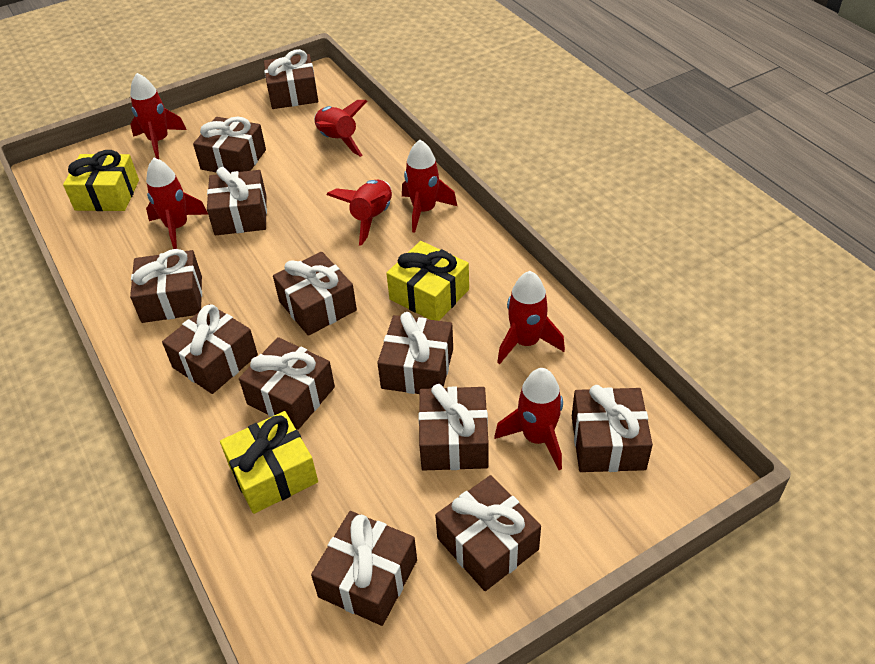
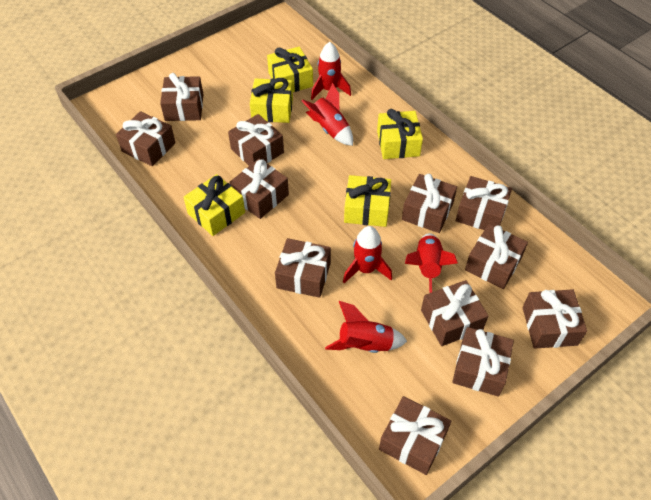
red rocket: 7 -> 5
yellow gift: 3 -> 5

